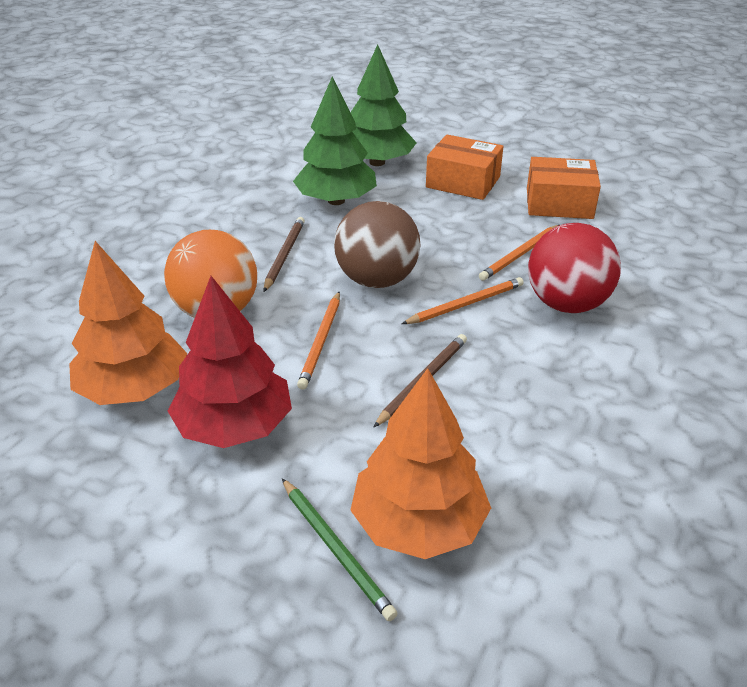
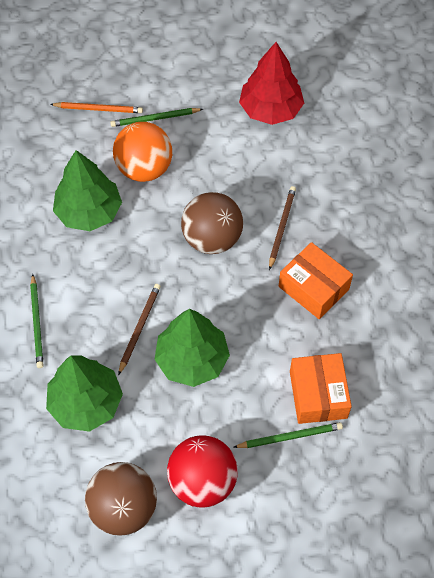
brown ball: 1 -> 2
green pencil: 1 -> 3
green tree: 2 -> 3
orange pencil: 3 -> 1
orange tree: 2 -> 0

